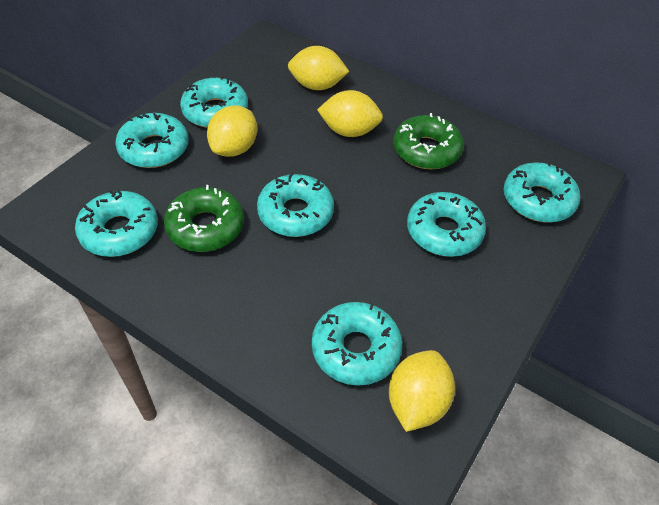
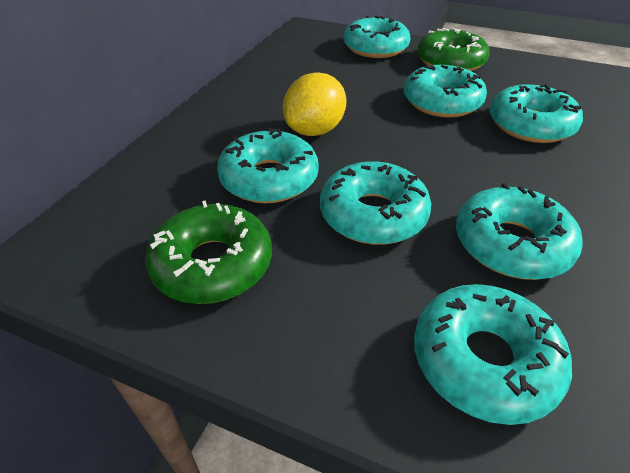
yellow lemon: 4 -> 1

